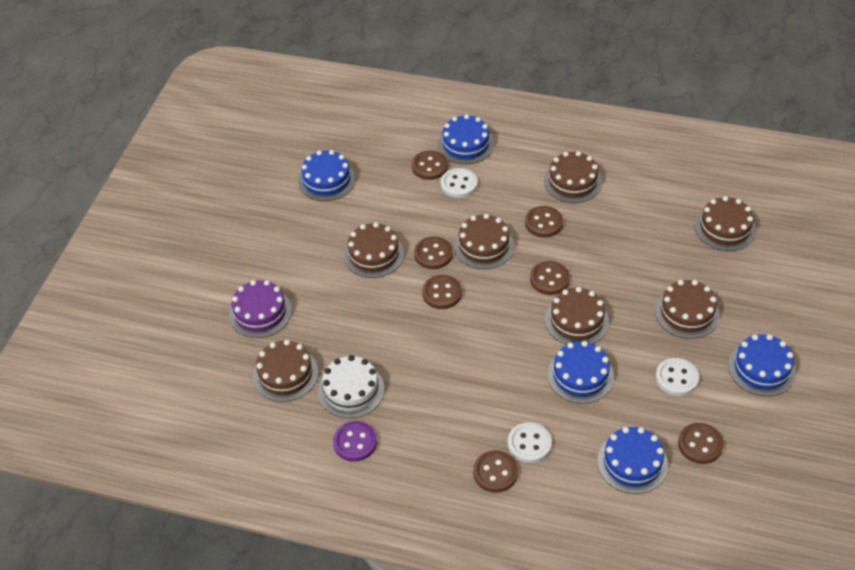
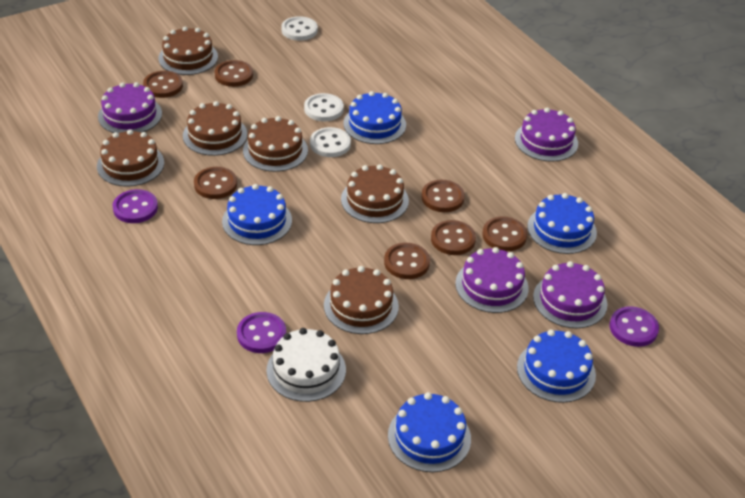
brown cake: 7 -> 6
purple button: 1 -> 3
purple cake: 1 -> 4

